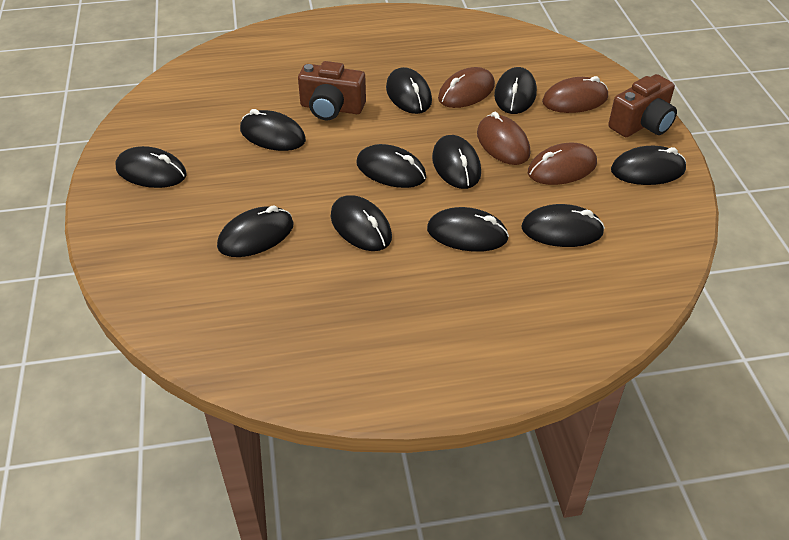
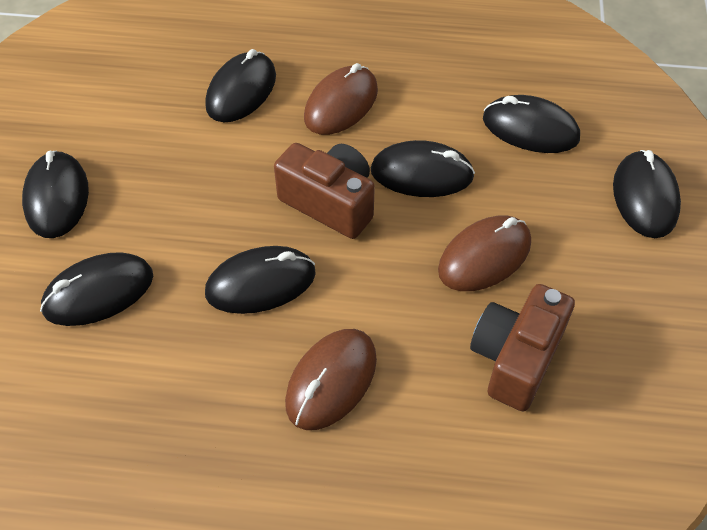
black mouse: 11 -> 7
brown mouse: 4 -> 3

